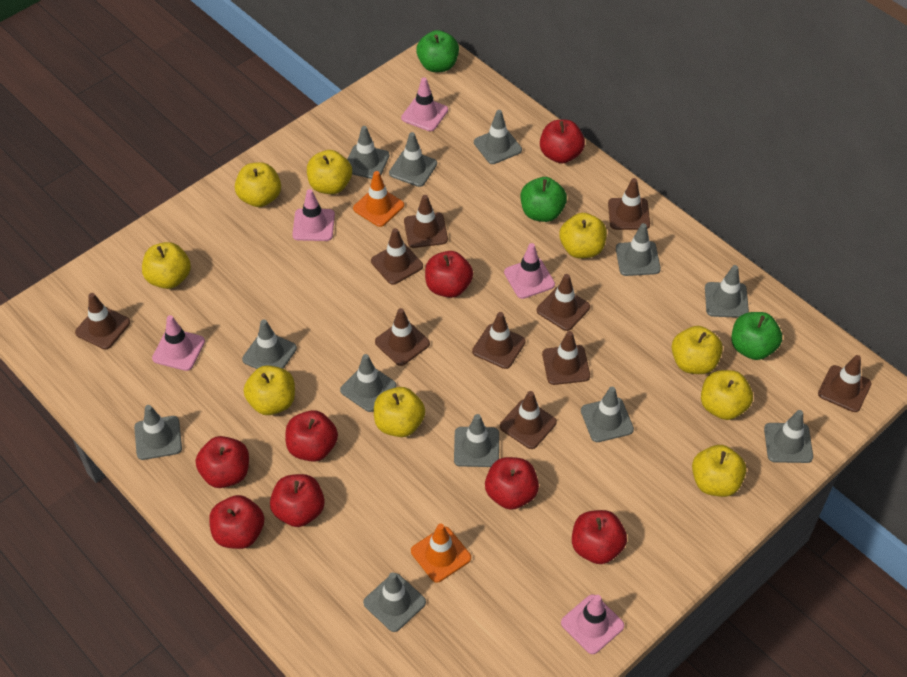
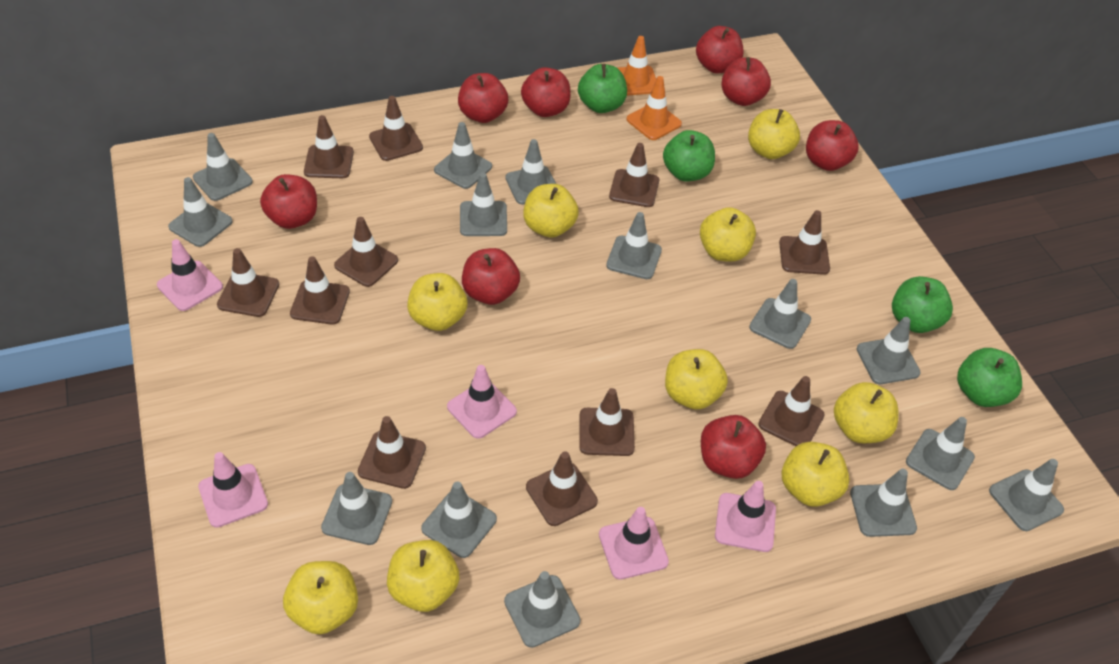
brown traffic cone: 10 -> 11
green apple: 3 -> 4
grey traffic cone: 12 -> 14

